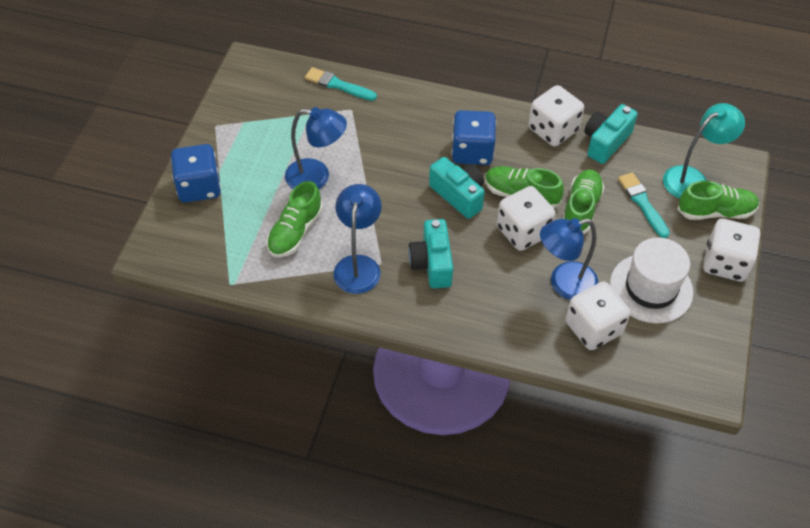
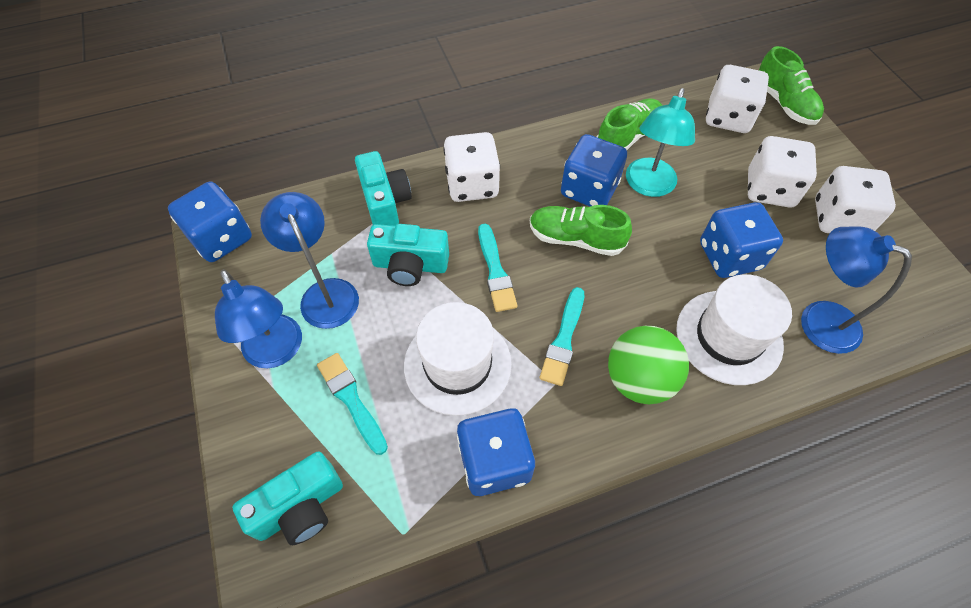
blue dice: 2 -> 4
green ball: 0 -> 1
green shoe: 4 -> 3
turquoise brush: 2 -> 3
white hat: 1 -> 2

